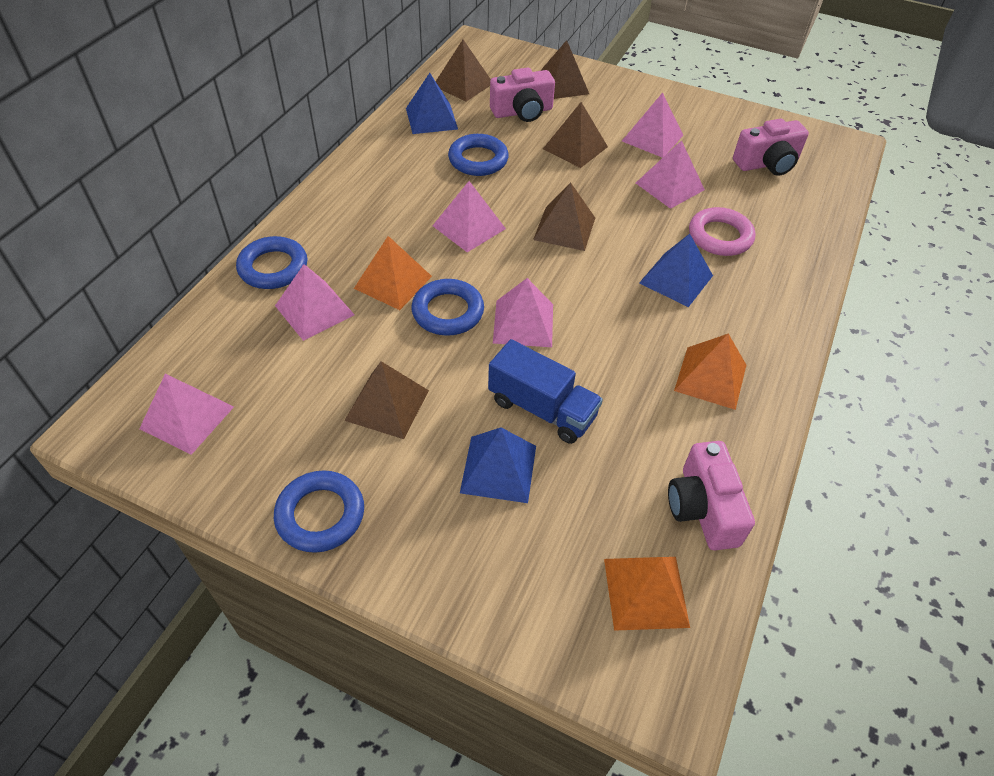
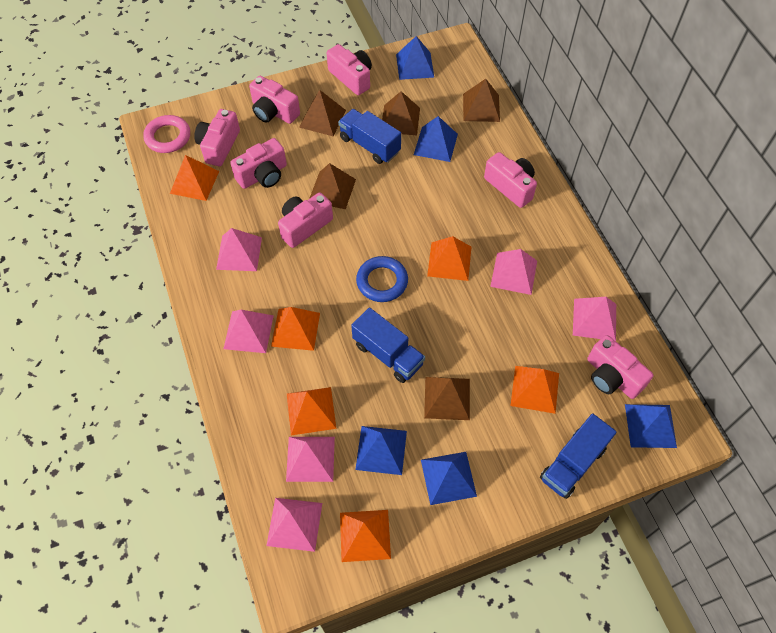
blue pyramid: 3 -> 5
blue ring: 4 -> 1
blue truck: 1 -> 3
orange pyramid: 3 -> 6
pink camera: 3 -> 7

